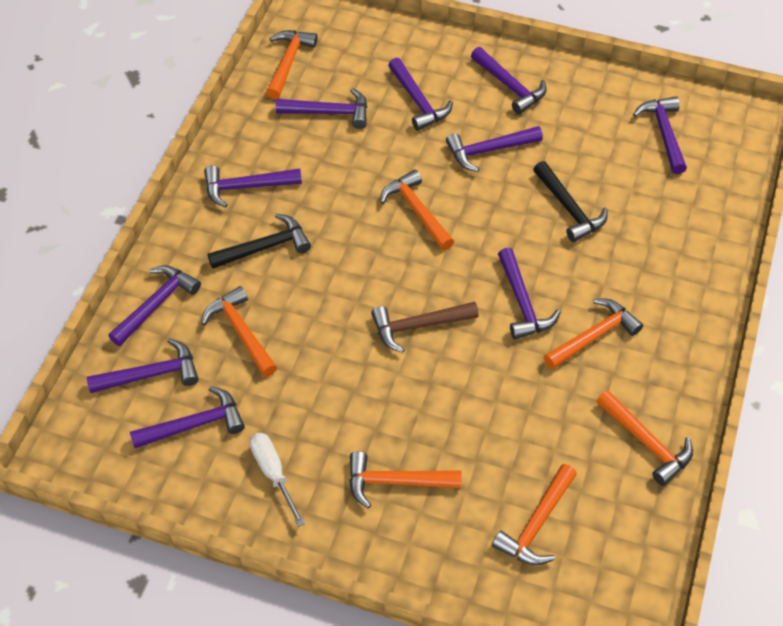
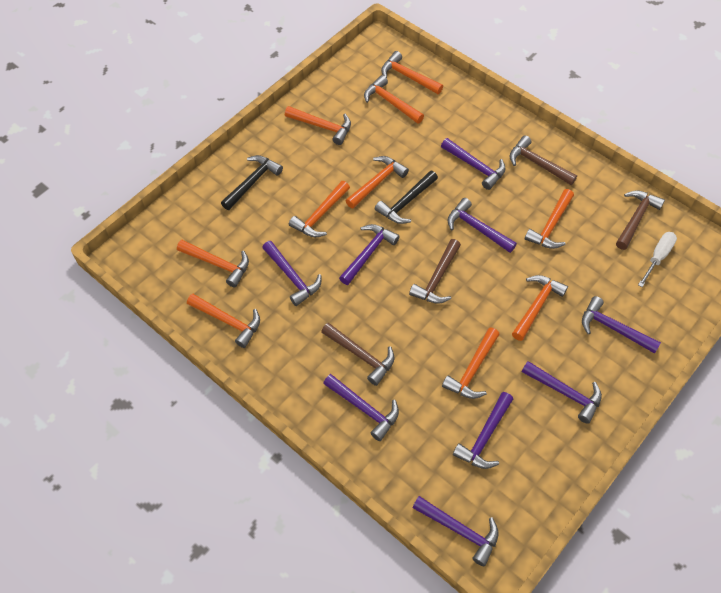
brown hammer: 1 -> 4
orange hammer: 7 -> 10
purple hammer: 10 -> 9

